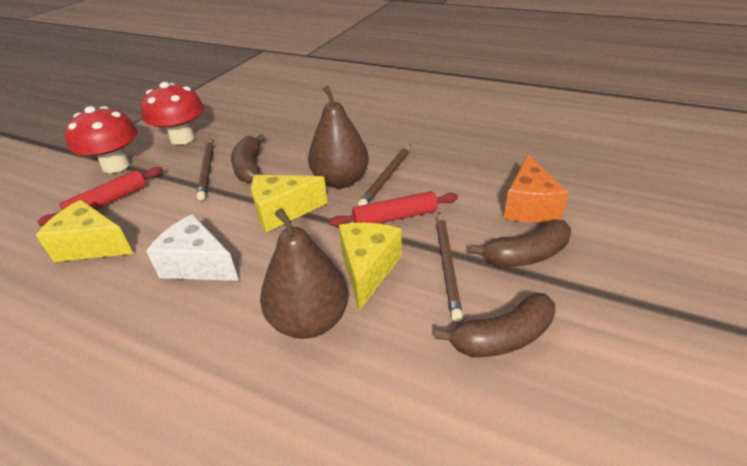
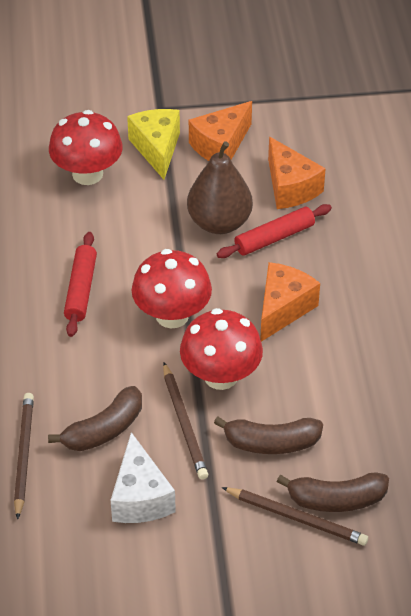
brown pear: 2 -> 1
orange cheese: 1 -> 3
red mushroom: 2 -> 3
yellow cheese: 3 -> 1

